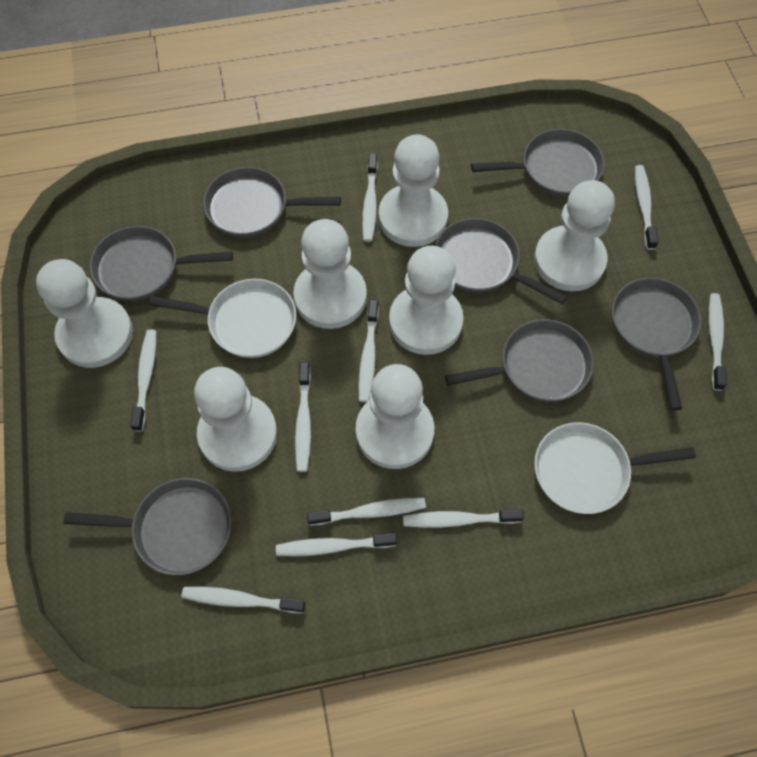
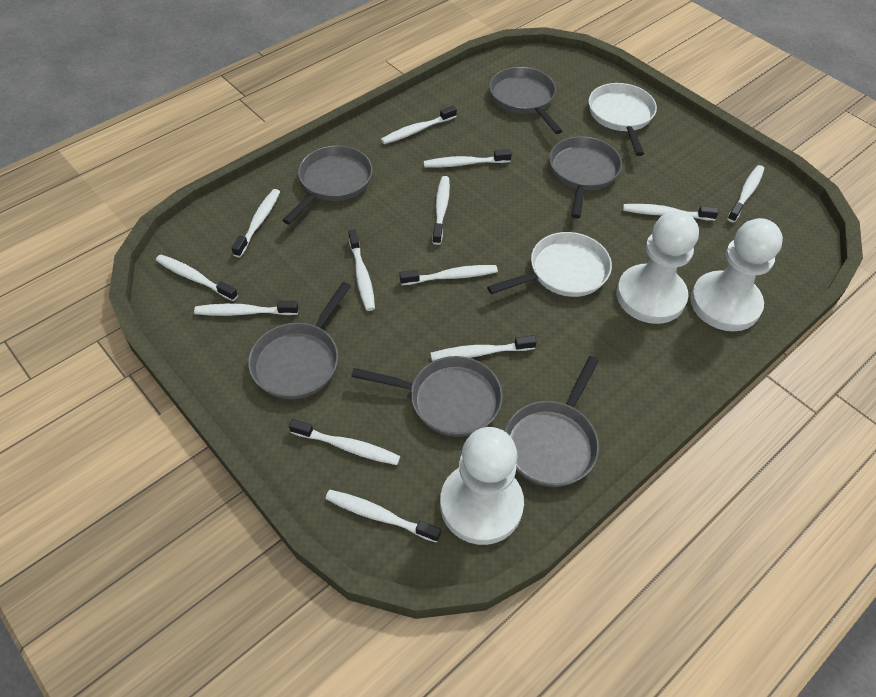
grey pan: 7 -> 6
white pawn: 7 -> 3
white toothbrush: 10 -> 13

